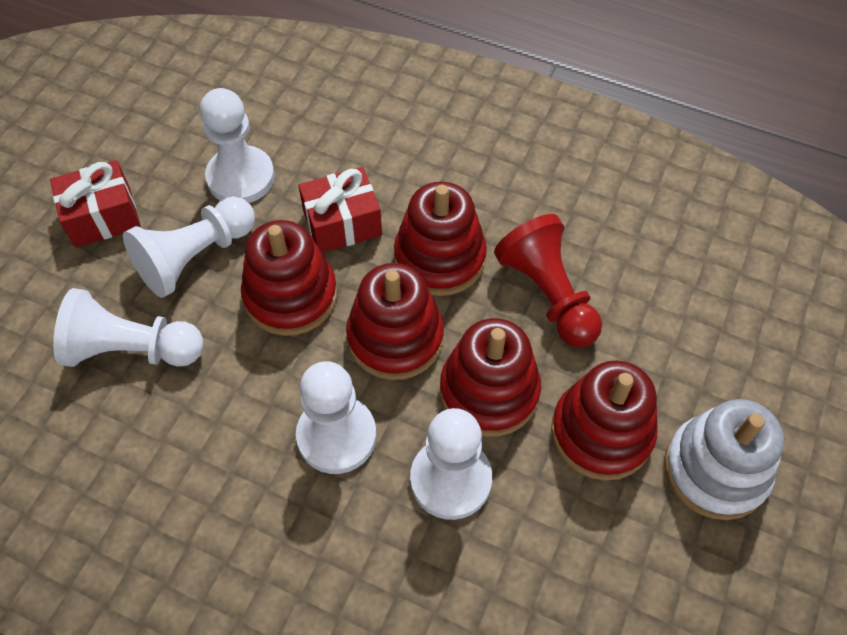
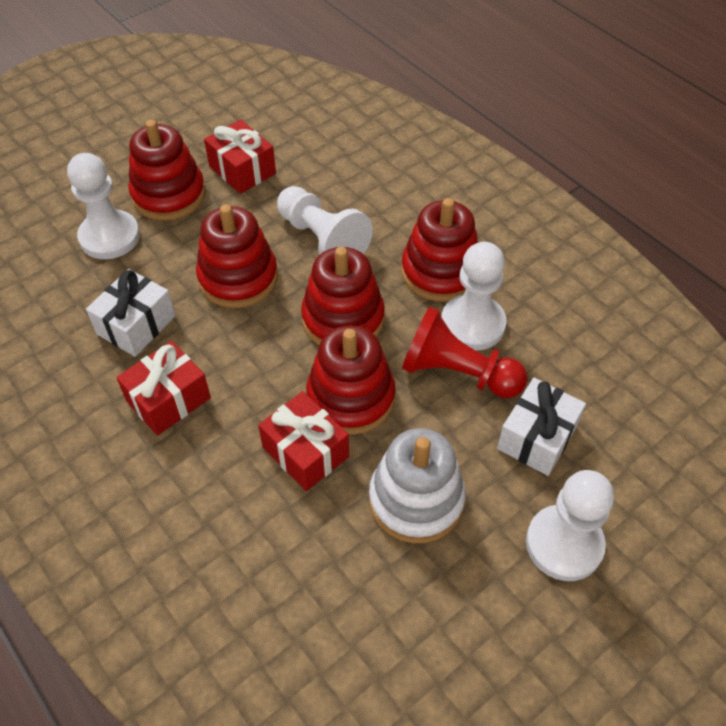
red gift: 2 -> 3
white gift: 0 -> 2
white pawn: 5 -> 4

